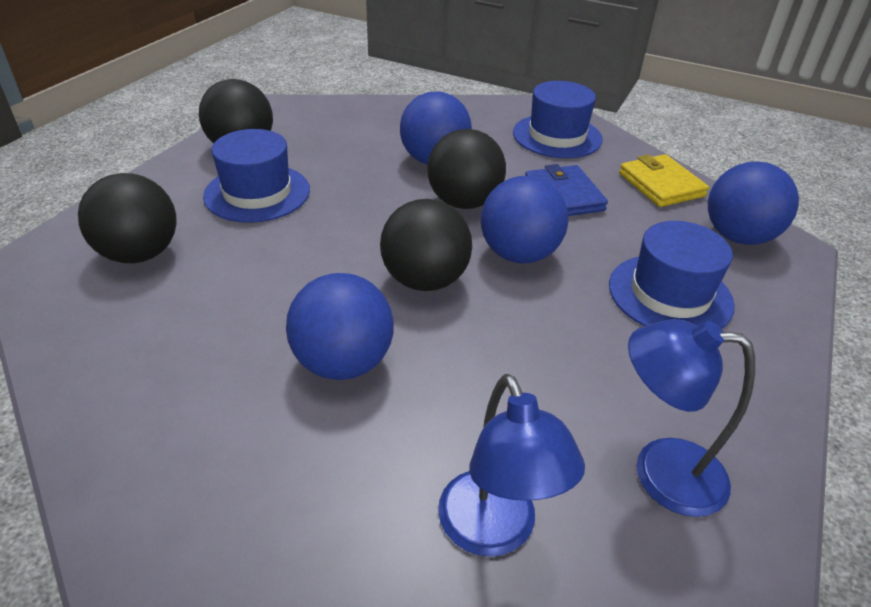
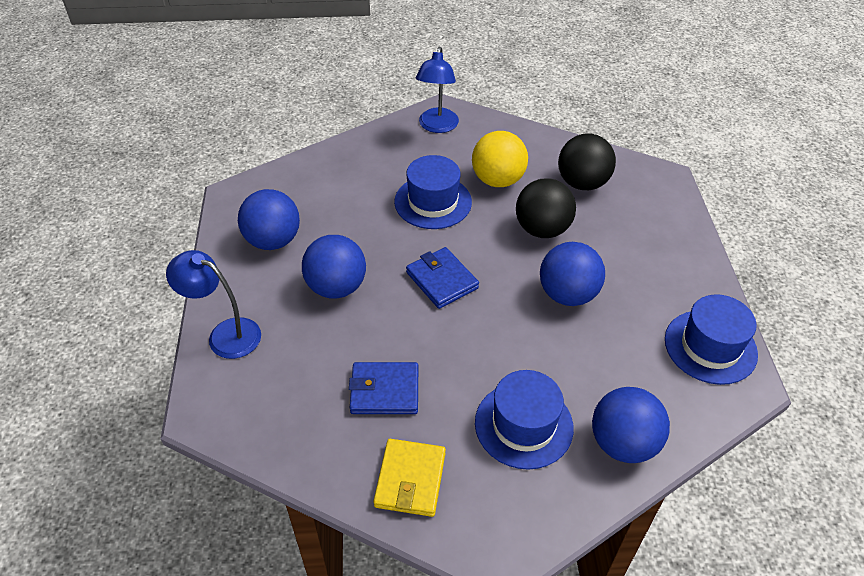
black ball: 4 -> 2
blue wallet: 1 -> 2
yellow ball: 0 -> 1

